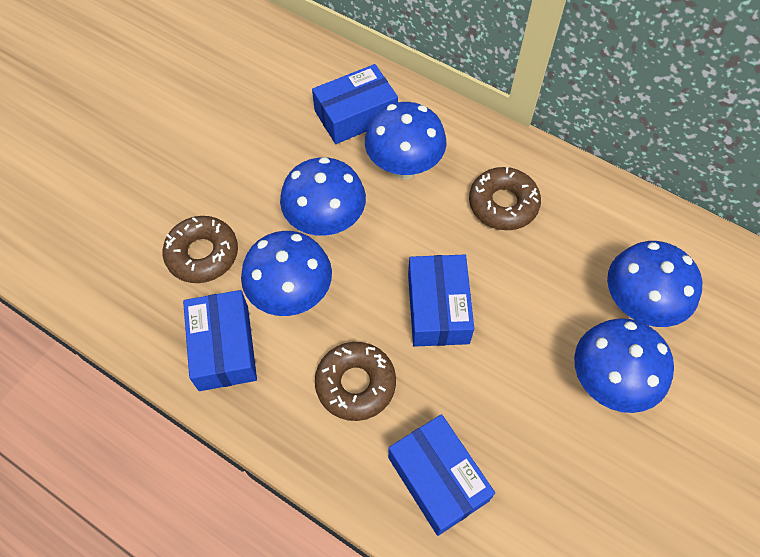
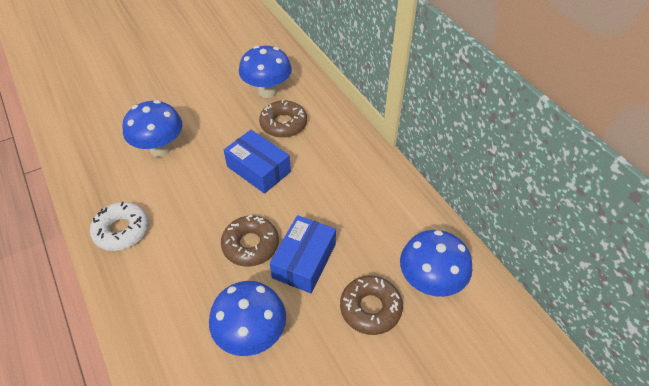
blue box: 4 -> 2
blue mushroom: 5 -> 4
white donut: 0 -> 1

